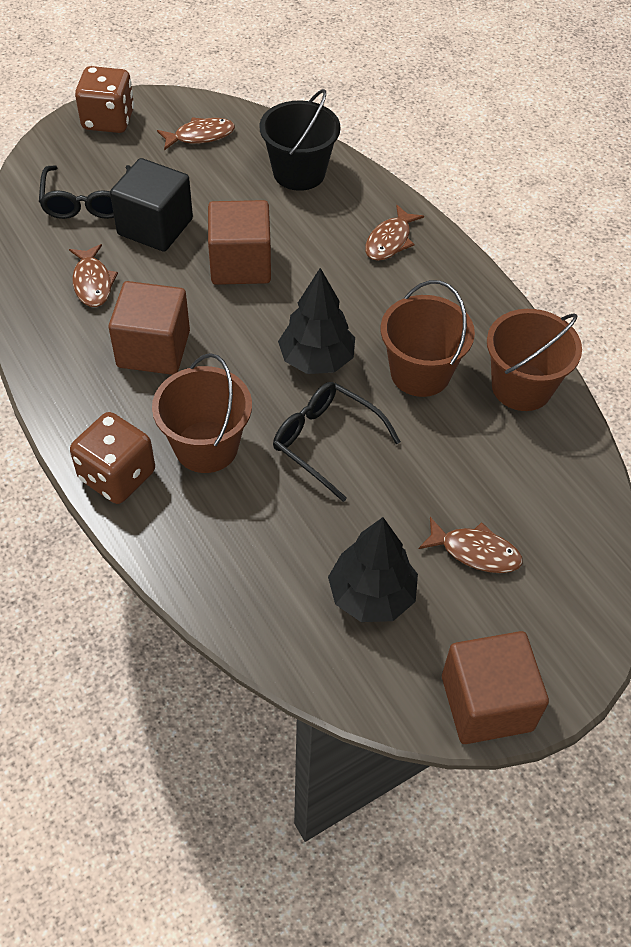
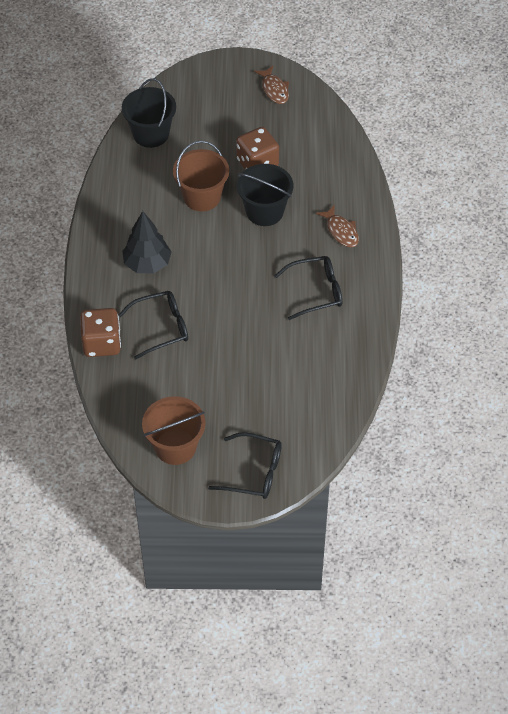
black bucket: 1 -> 2
black cube: 1 -> 0
black glasses: 2 -> 3
black tree: 2 -> 1
brown bucket: 3 -> 2
brown cube: 3 -> 0
brown fish: 4 -> 2

